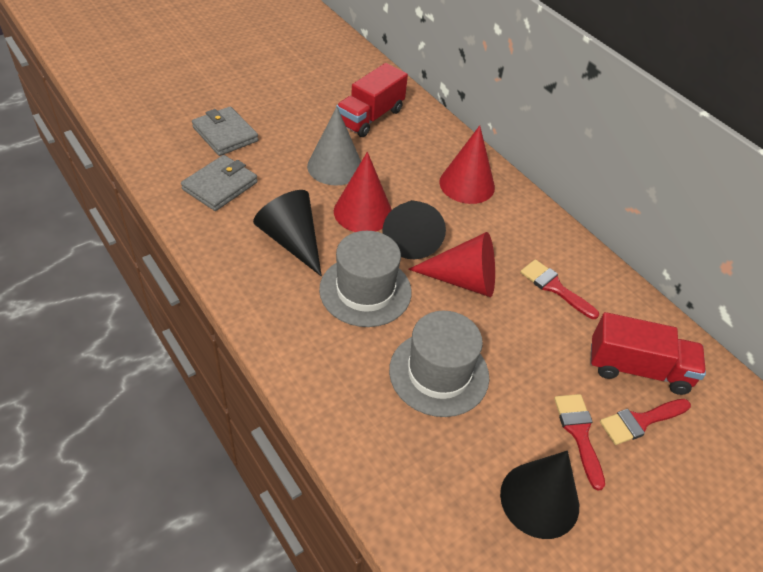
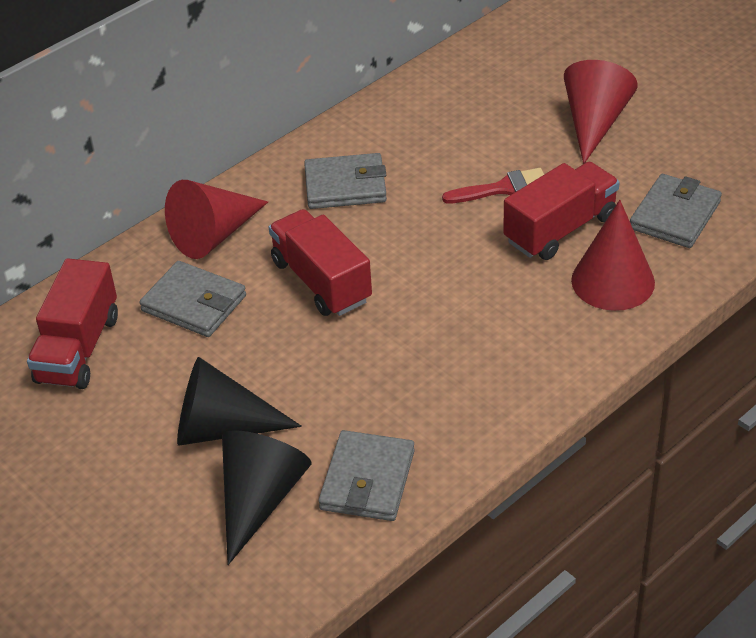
black cone: 3 -> 2
grey cone: 1 -> 0
grey hat: 2 -> 0
grey wallet: 2 -> 4
red brush: 3 -> 1
red truck: 2 -> 3

